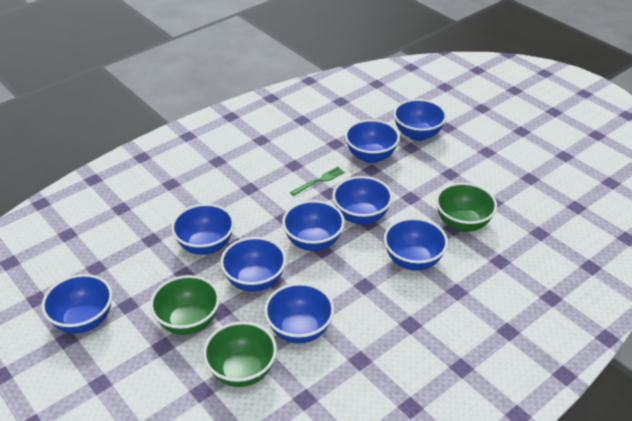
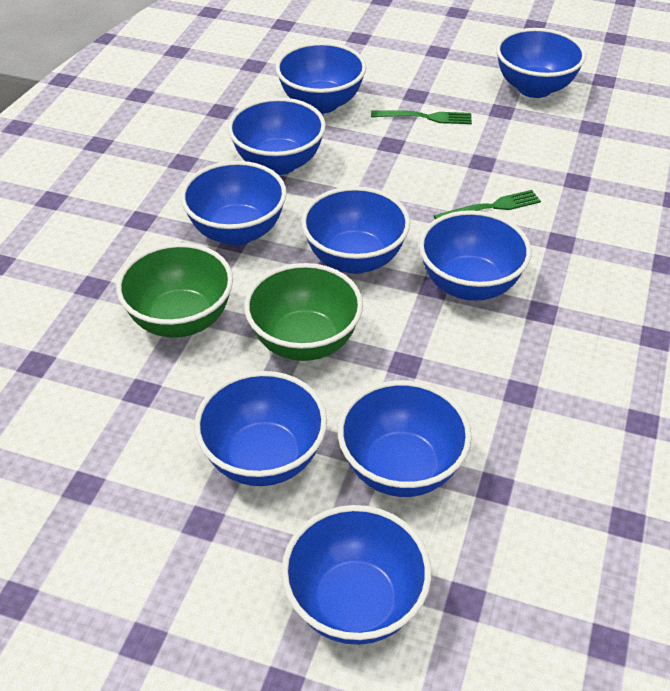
green bowl: 3 -> 2
green fork: 1 -> 2

